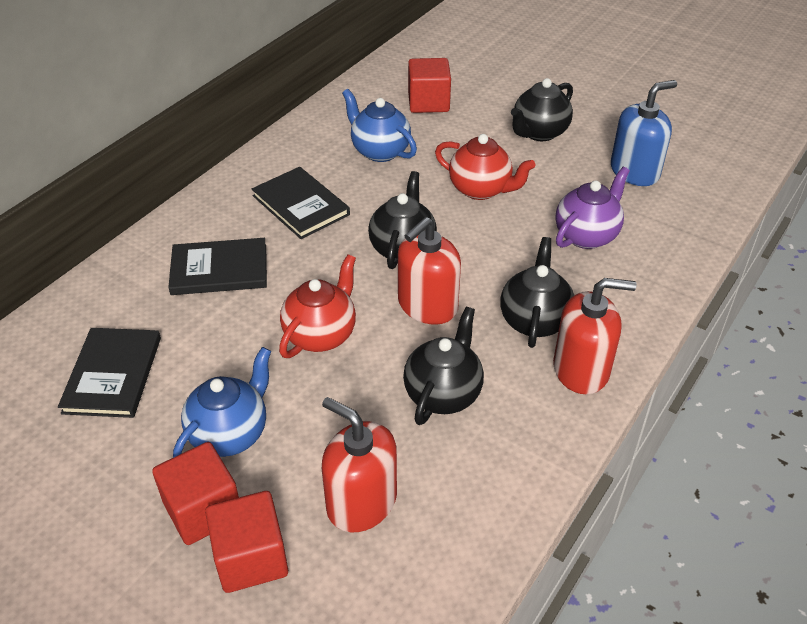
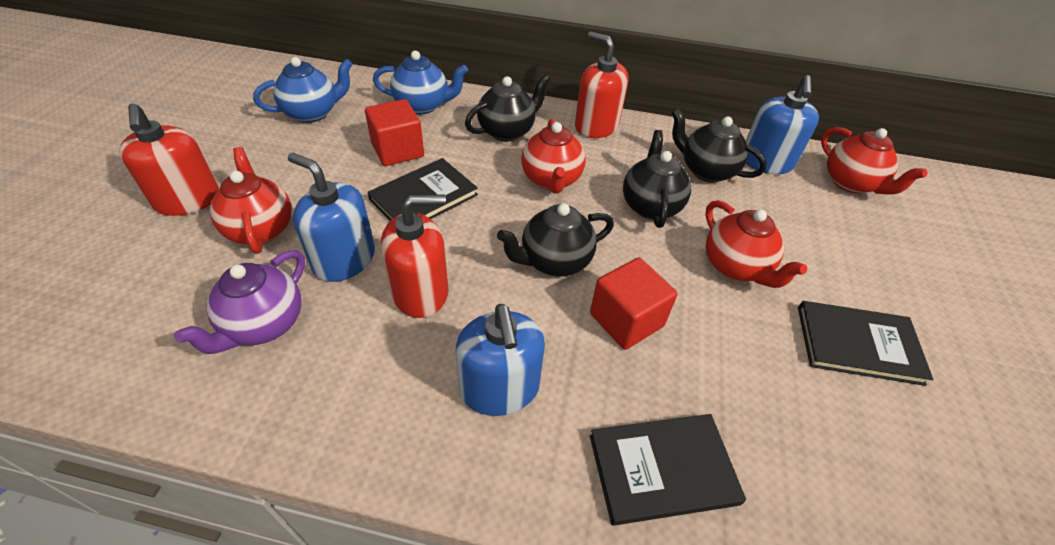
blue soap dispenser: 1 -> 3
red cube: 3 -> 2
red teapot: 2 -> 4

